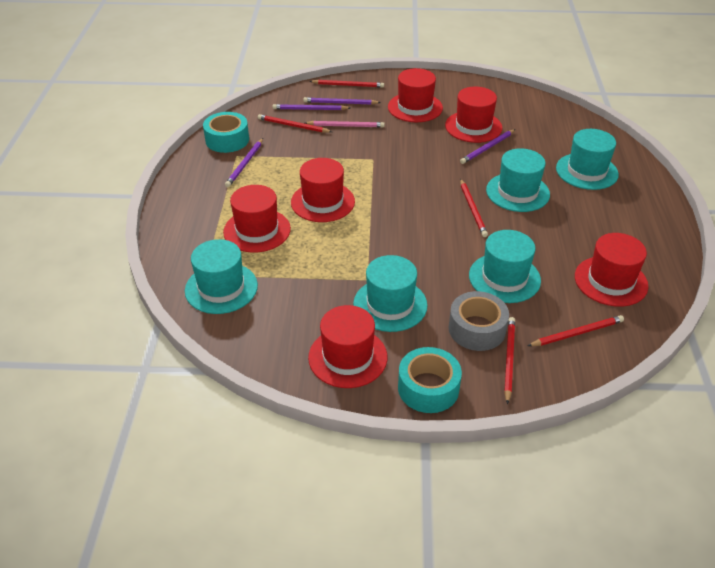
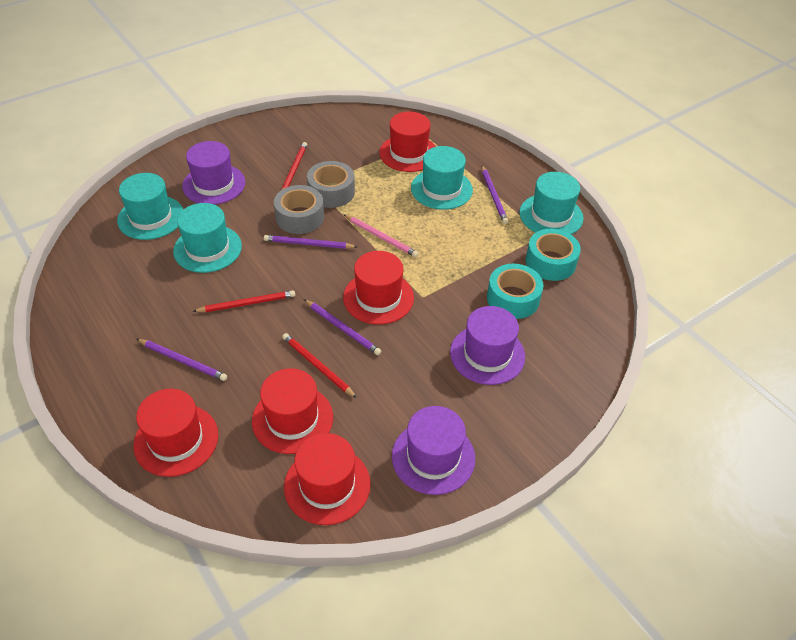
grey tape: 1 -> 2
purple hat: 0 -> 3
red hat: 6 -> 5
red pencil: 5 -> 3
turquoise hat: 5 -> 4

